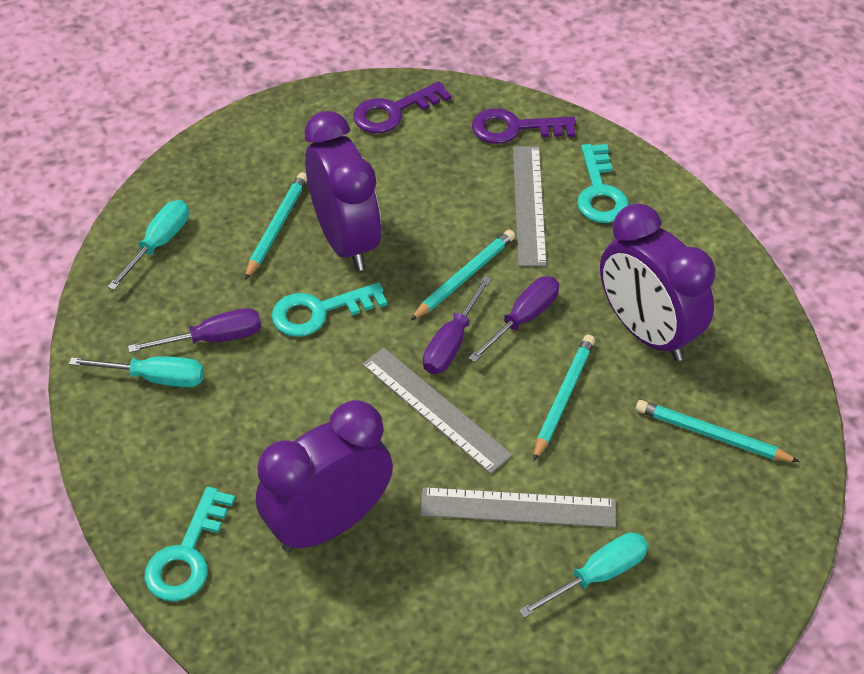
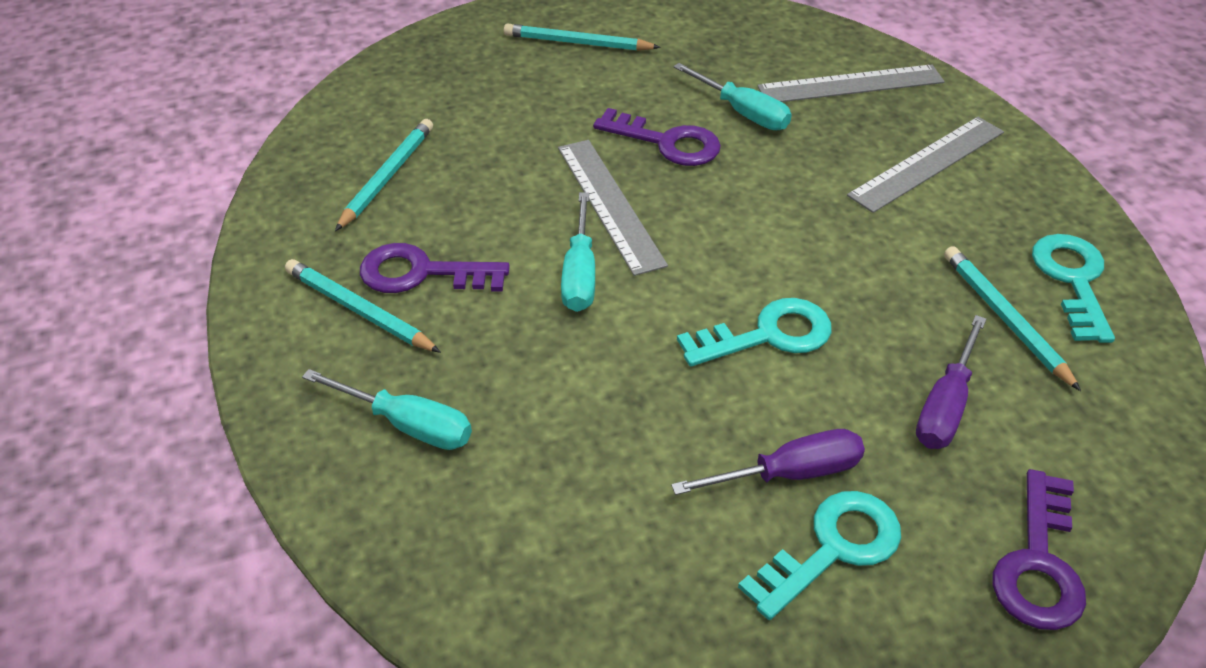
purple clock: 3 -> 0
purple key: 2 -> 3
purple screwdriver: 3 -> 2

